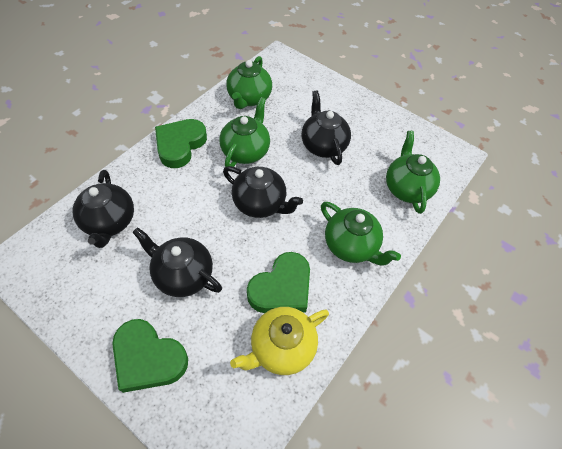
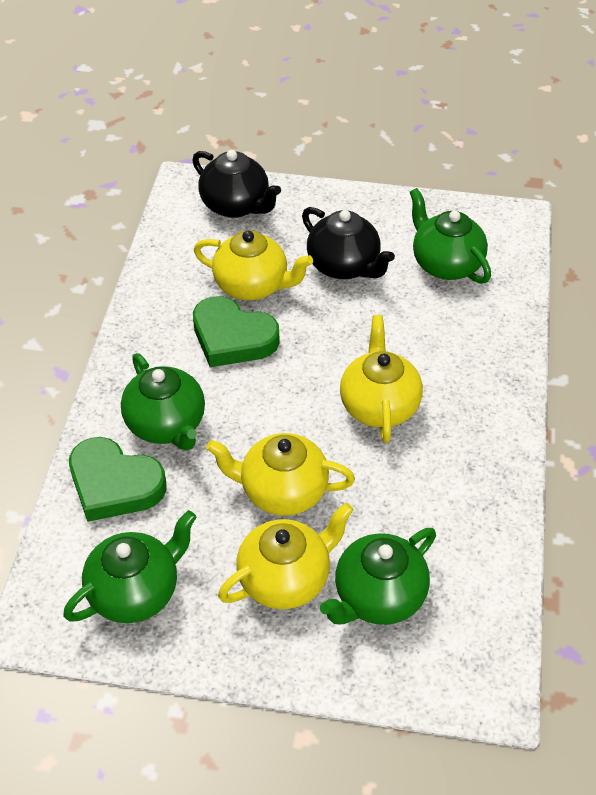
black teapot: 4 -> 2
green heart: 3 -> 2
yellow teapot: 1 -> 4

